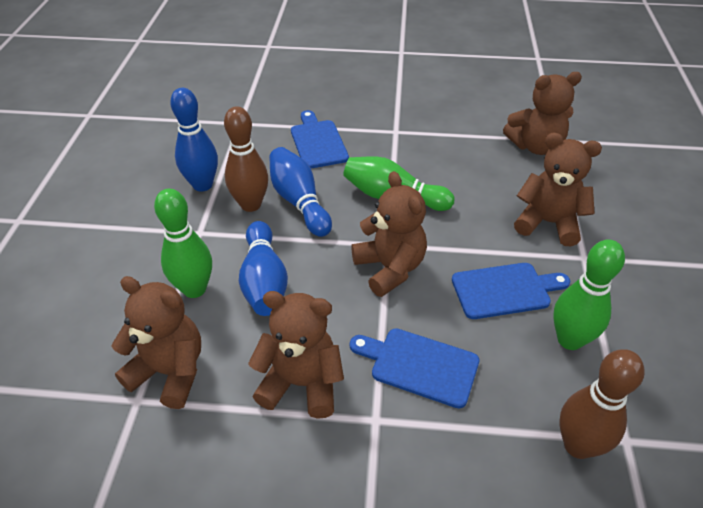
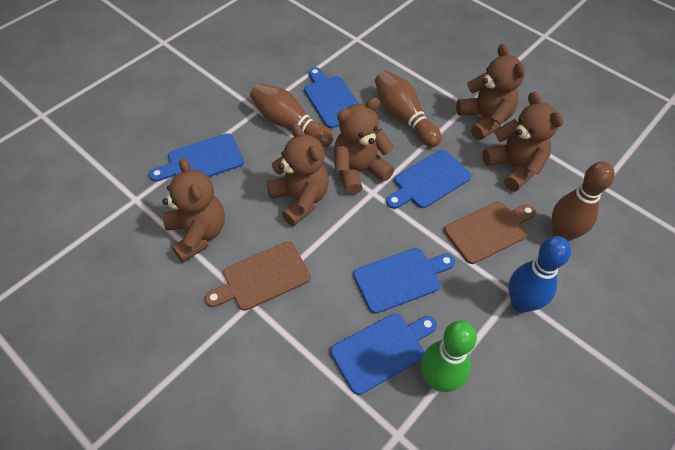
blue bowling pin: 3 -> 1
blue cutting board: 3 -> 5
brown bowling pin: 2 -> 3
brown cutting board: 0 -> 2
green bowling pin: 3 -> 1

